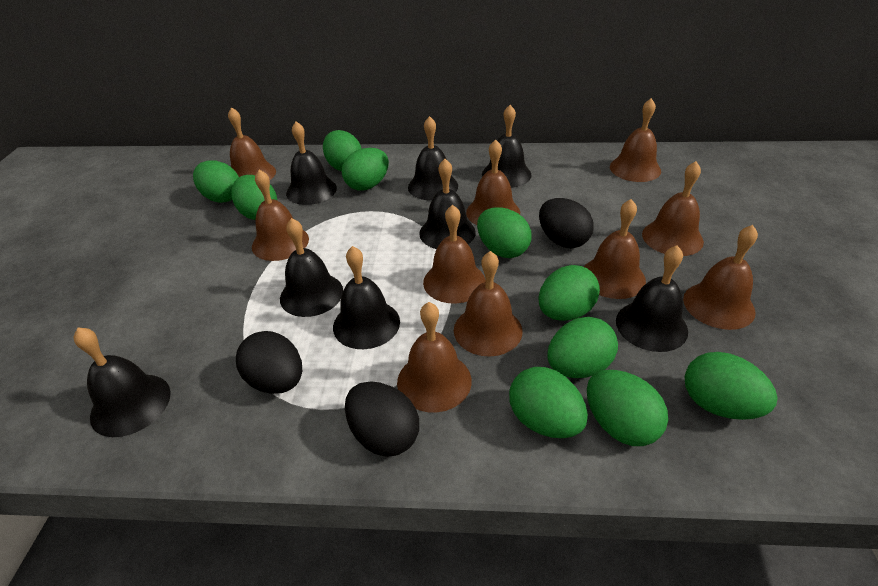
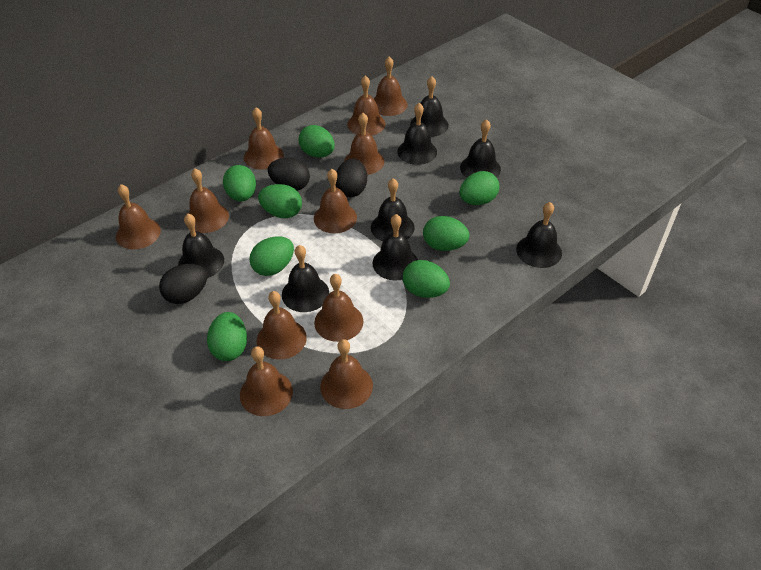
brown bell: 10 -> 11
green egg: 10 -> 8

